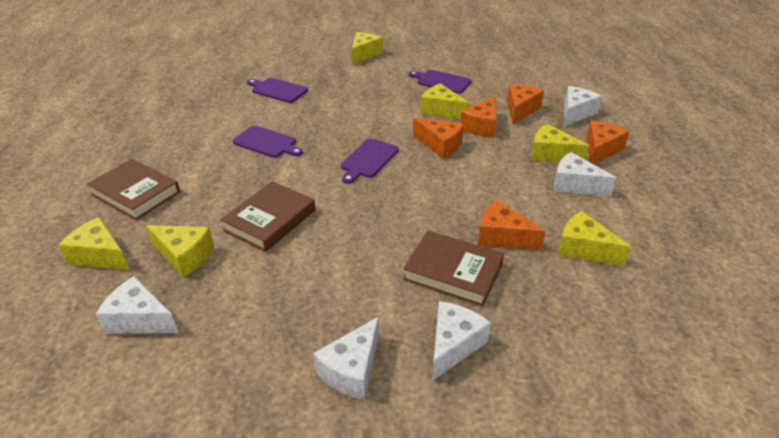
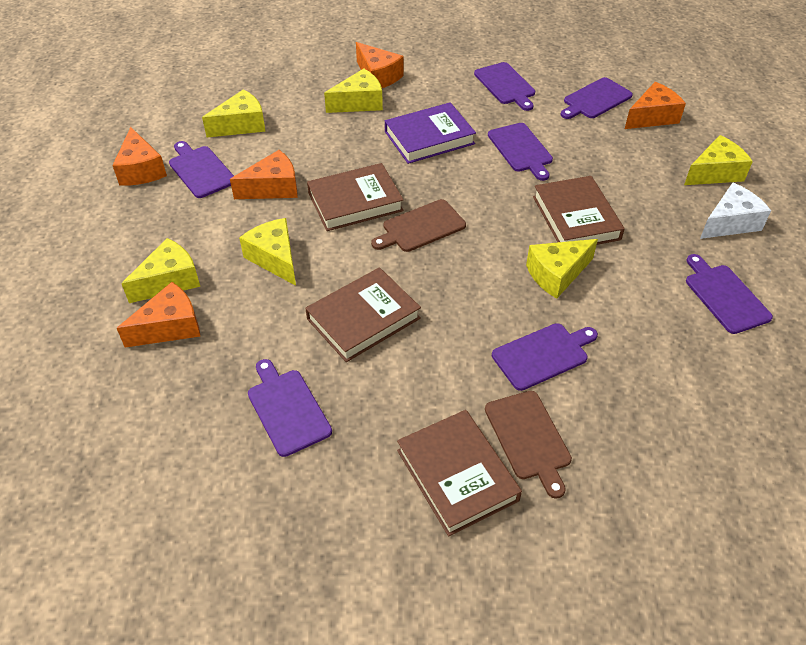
brown book: 3 -> 4
brown cutting board: 0 -> 2
purple book: 0 -> 1
purple cutting board: 4 -> 7
white cheese: 5 -> 1

